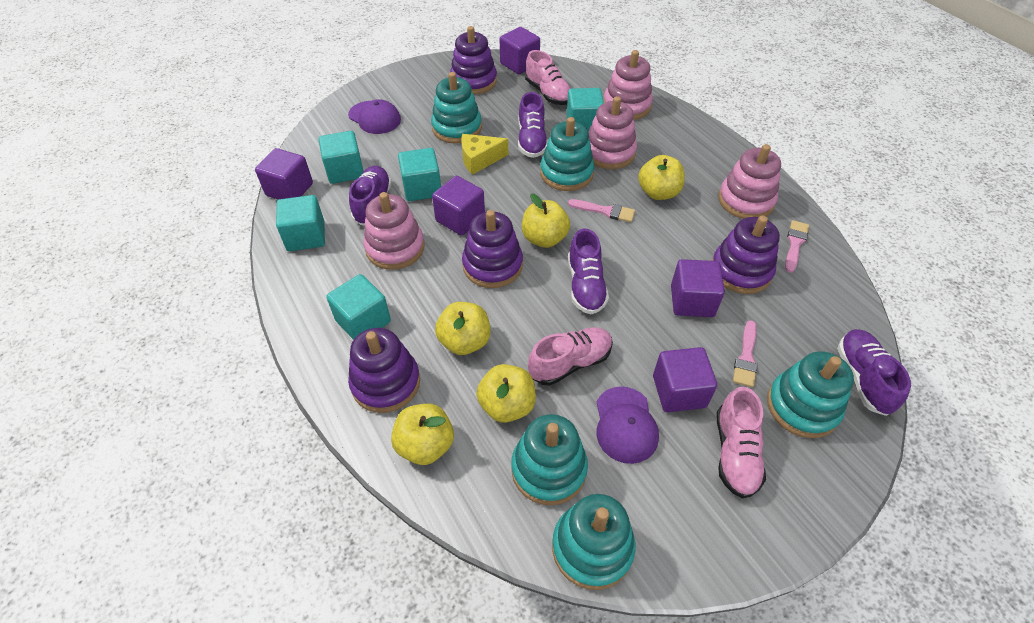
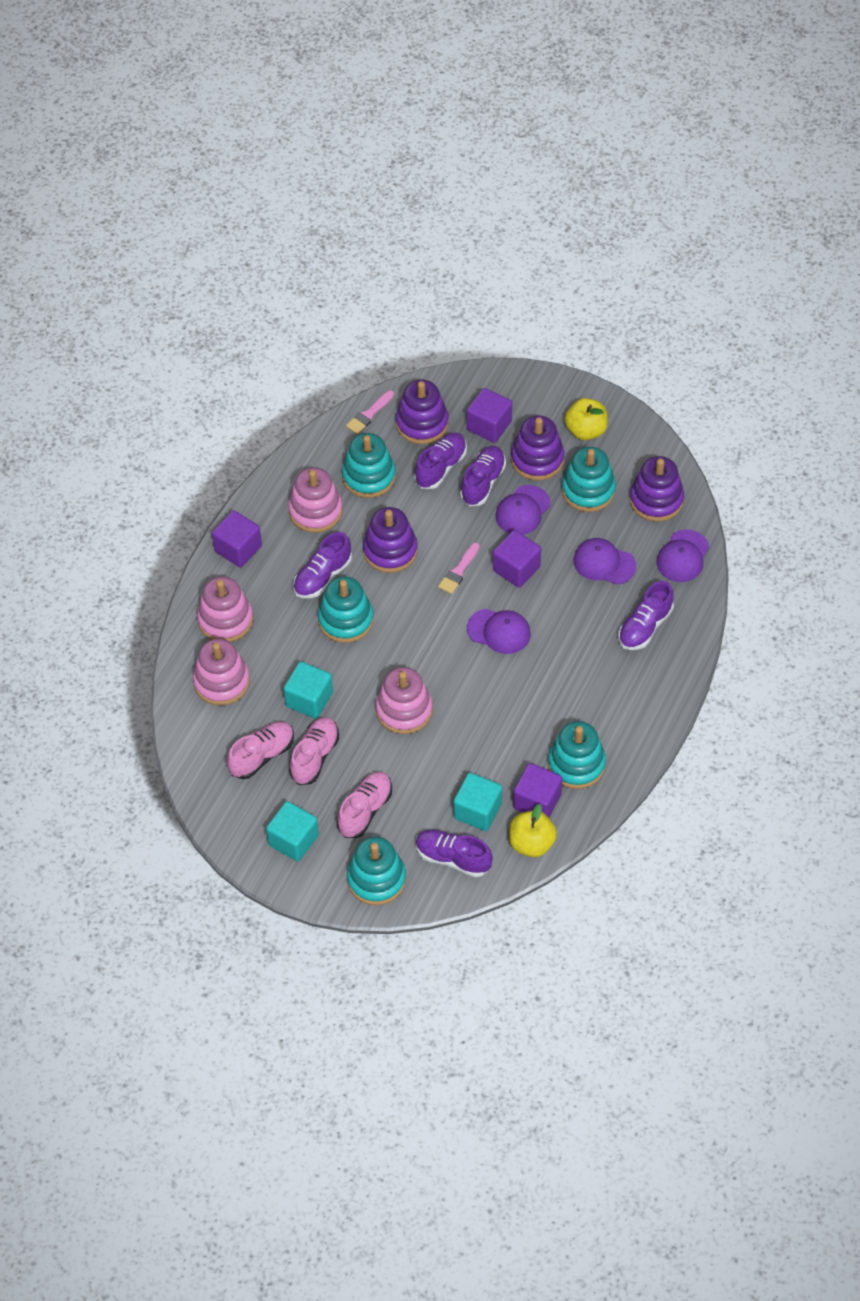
pink brush: 3 -> 2
purple cap: 2 -> 4
purple cube: 5 -> 4
purple shoe: 4 -> 5
turquoise cube: 5 -> 3
yellow apple: 5 -> 2
yellow cheese: 1 -> 0

